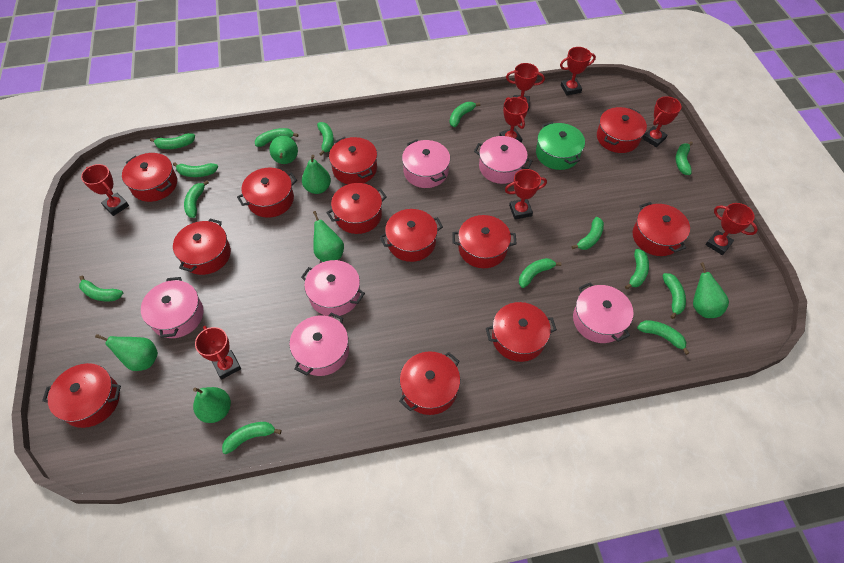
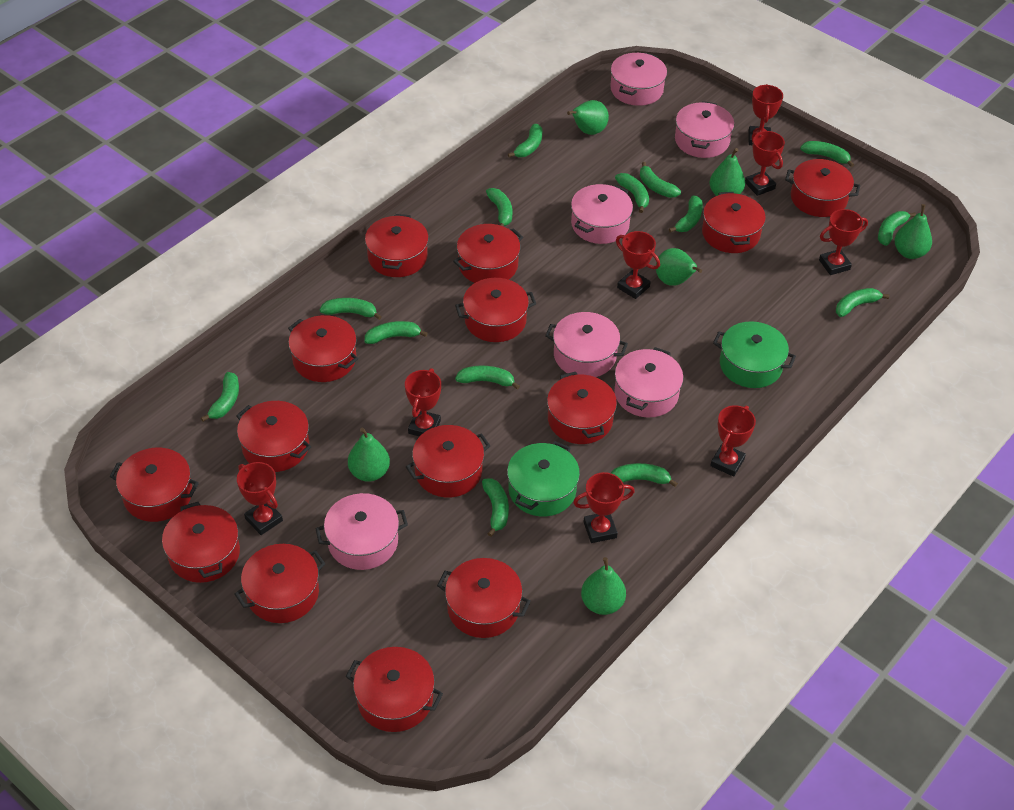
green pot: 1 -> 2
red pot: 12 -> 14

